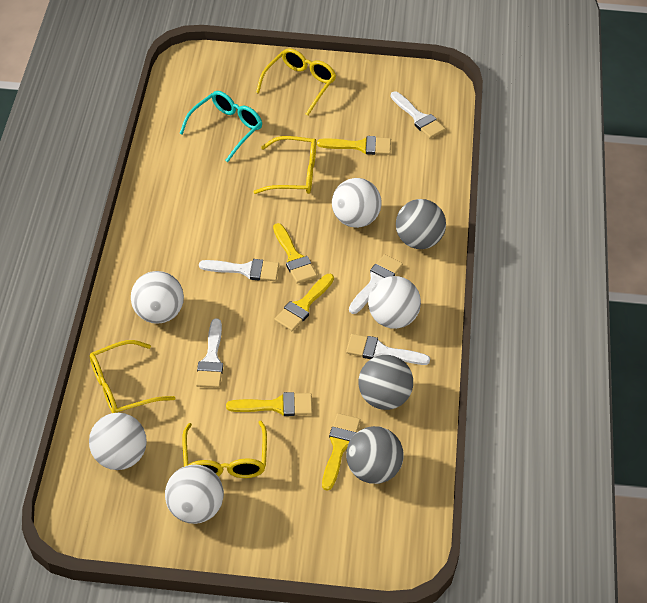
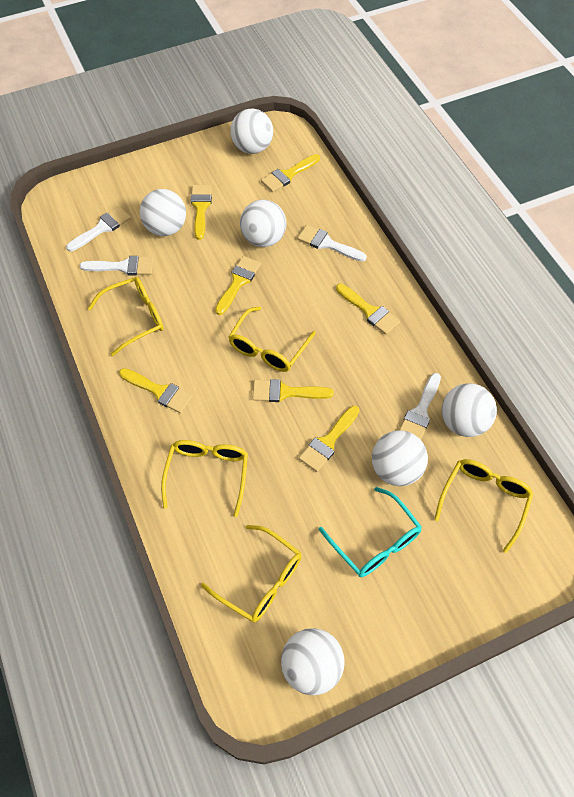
grey ball: 3 -> 0
white ball: 5 -> 6
white brush: 5 -> 4
yellow brush: 5 -> 7
yellow glasses: 4 -> 5

